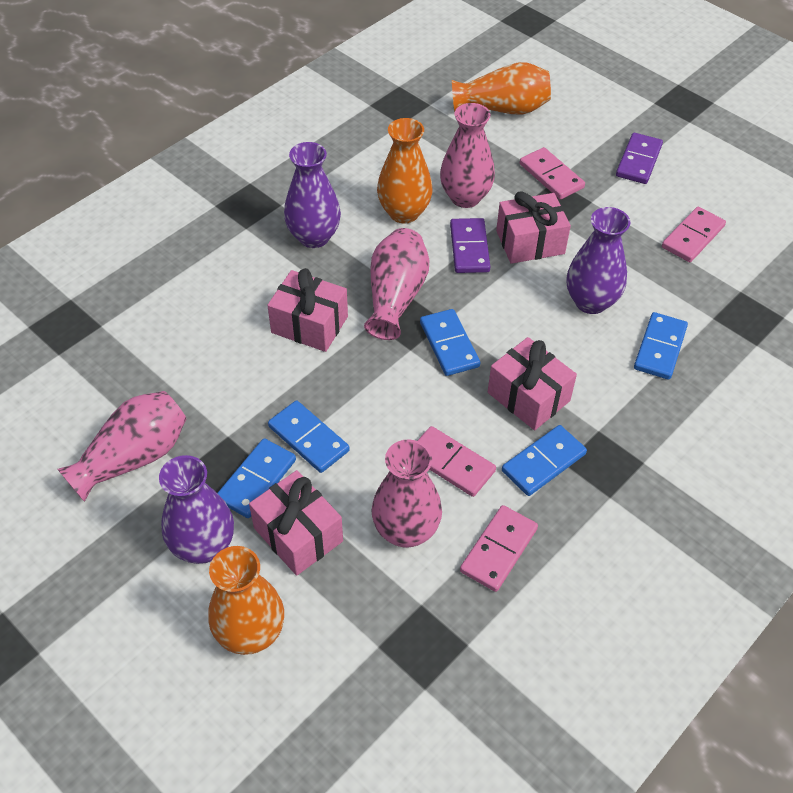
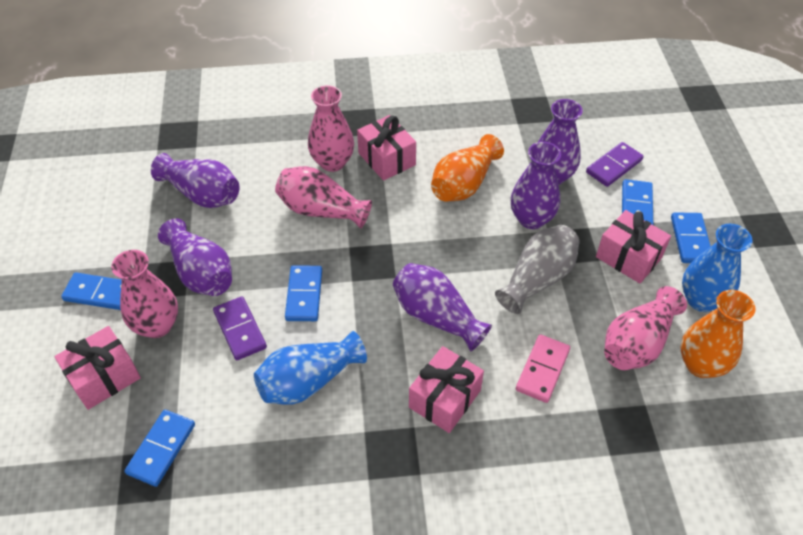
blue vase: 0 -> 2
grey vase: 0 -> 1
orange vase: 3 -> 2
pink domino: 4 -> 1
purple vase: 3 -> 5

